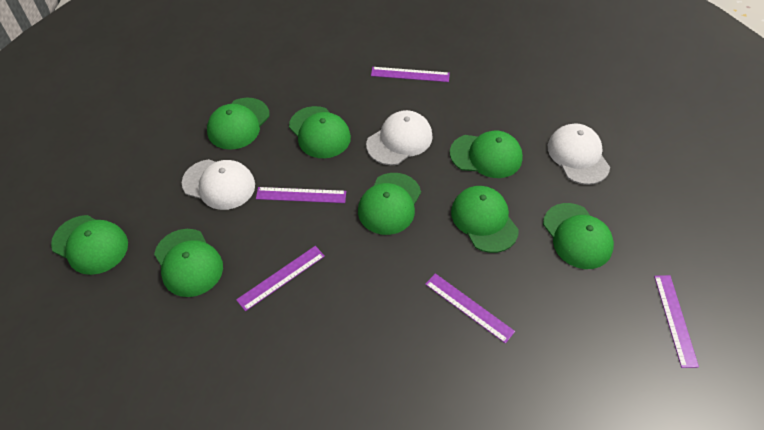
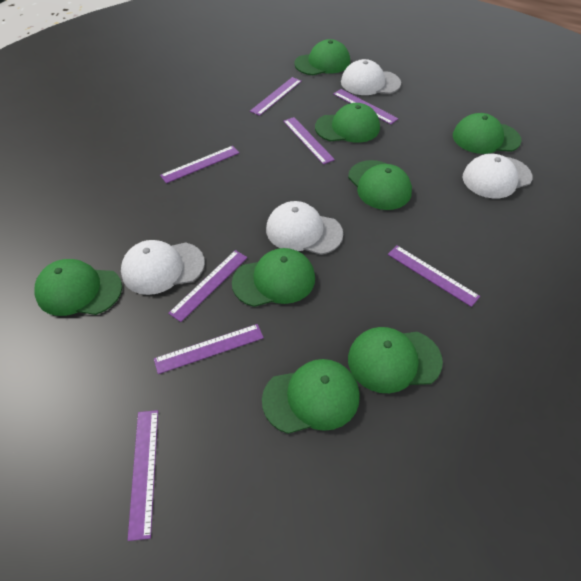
purple ruler: 5 -> 8
white cap: 3 -> 4

